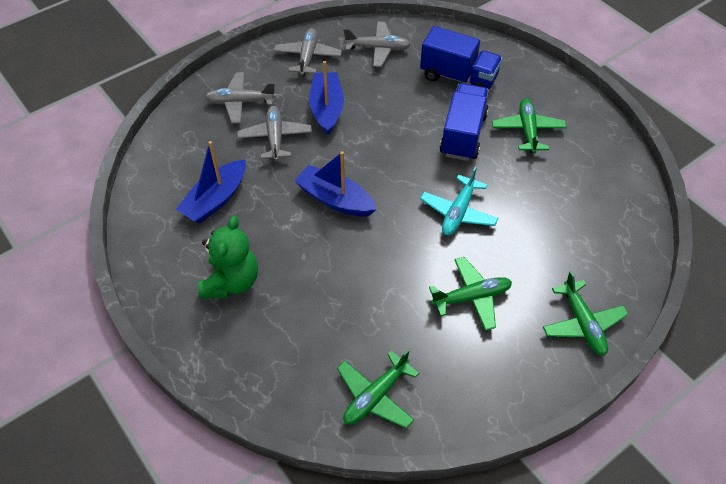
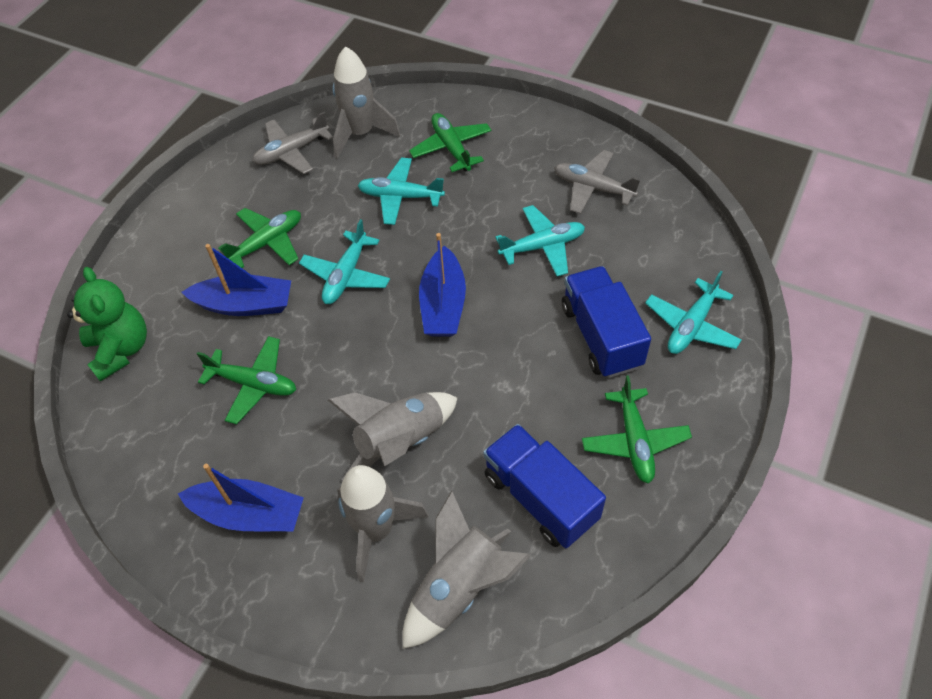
grey plane: 4 -> 2
grey rocket: 0 -> 4
turquoise plane: 1 -> 4

